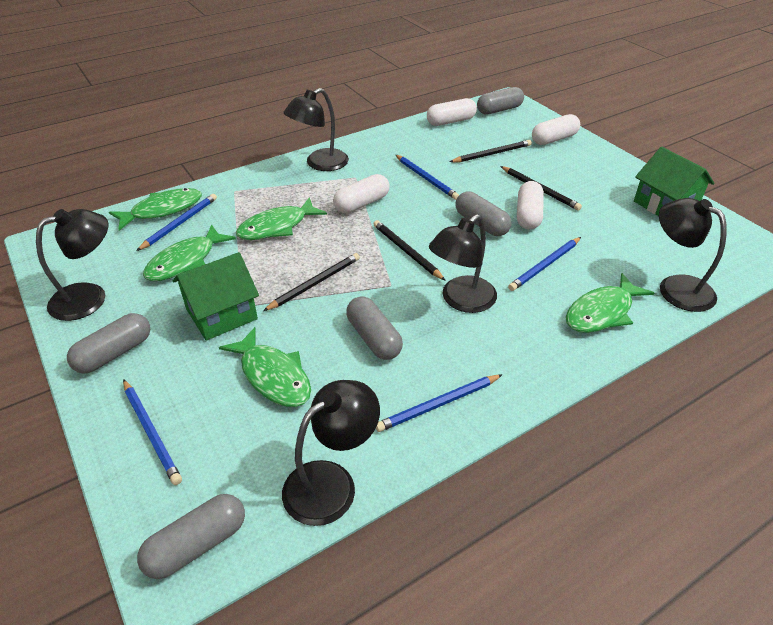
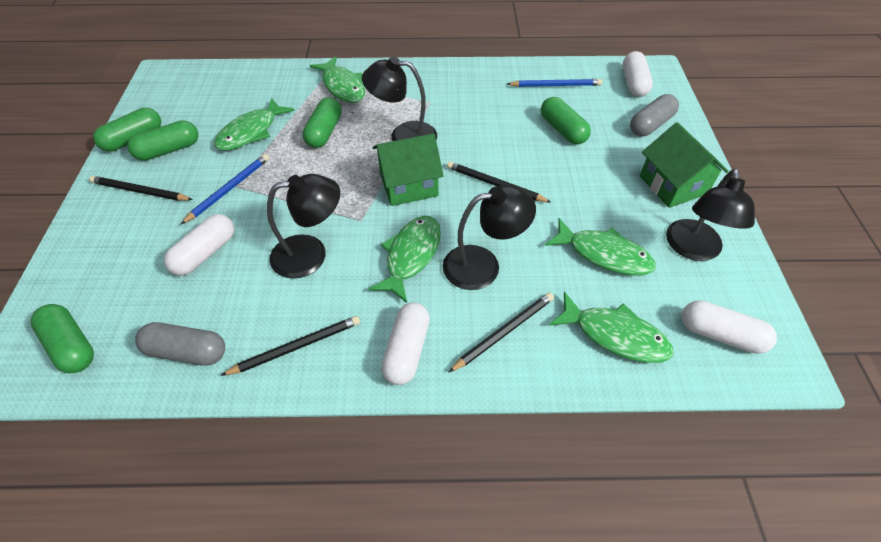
black lamp: 5 -> 4
blue pencil: 5 -> 2
green capsule: 0 -> 5
grey capsule: 5 -> 2

